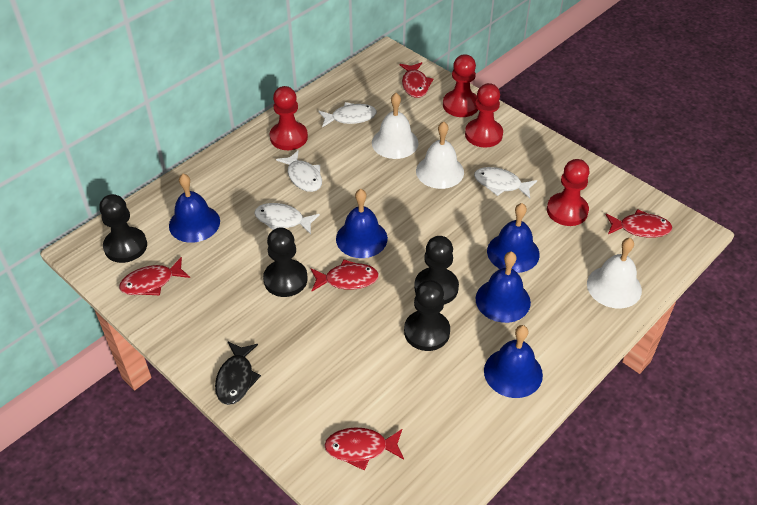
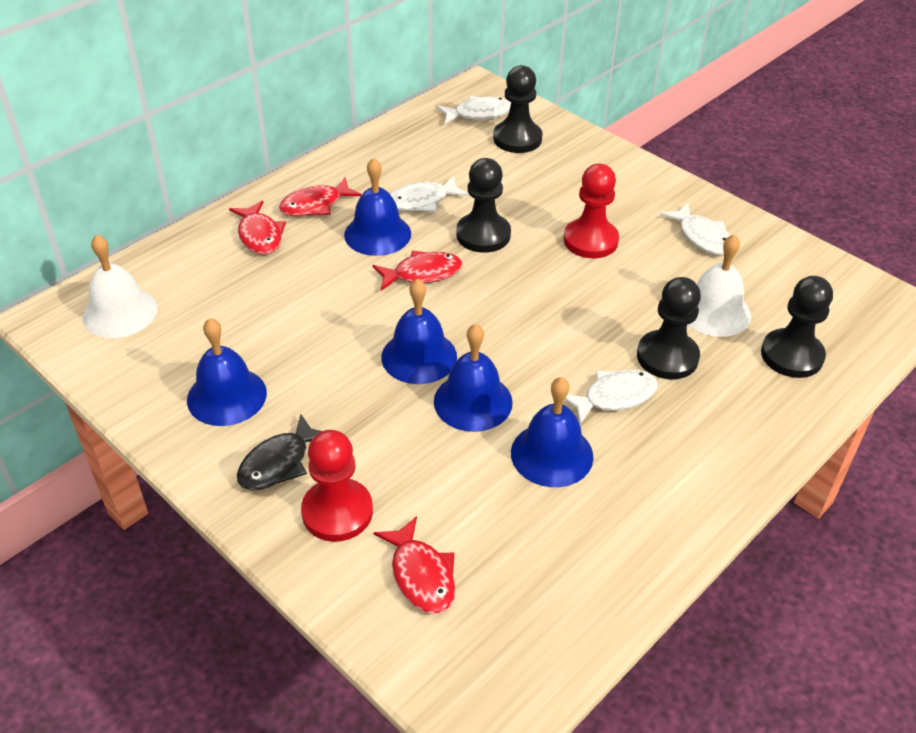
red fish: 5 -> 4
red pawn: 4 -> 2
white bell: 3 -> 2

